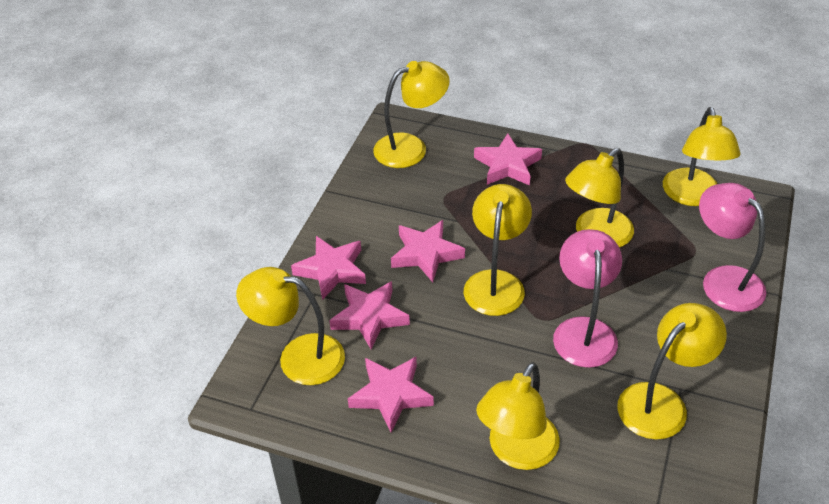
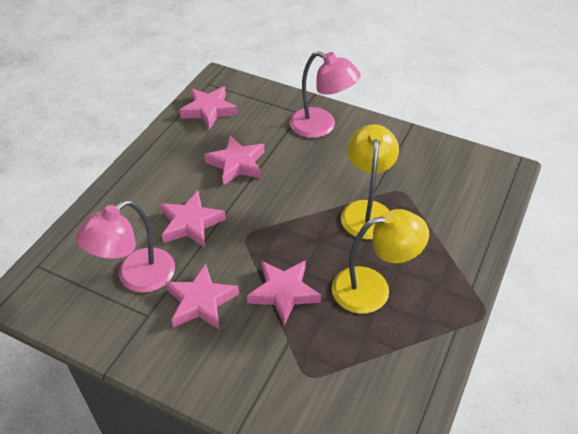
yellow lamp: 7 -> 2

